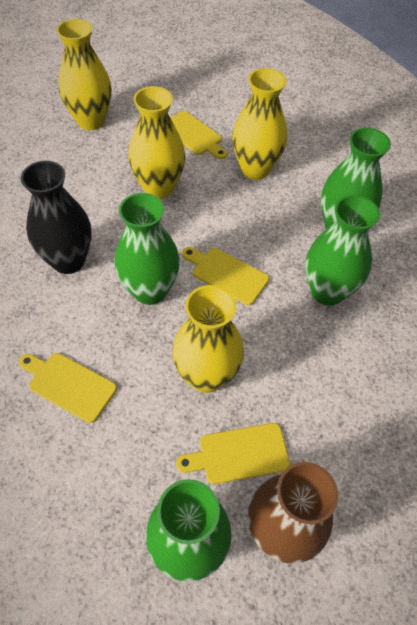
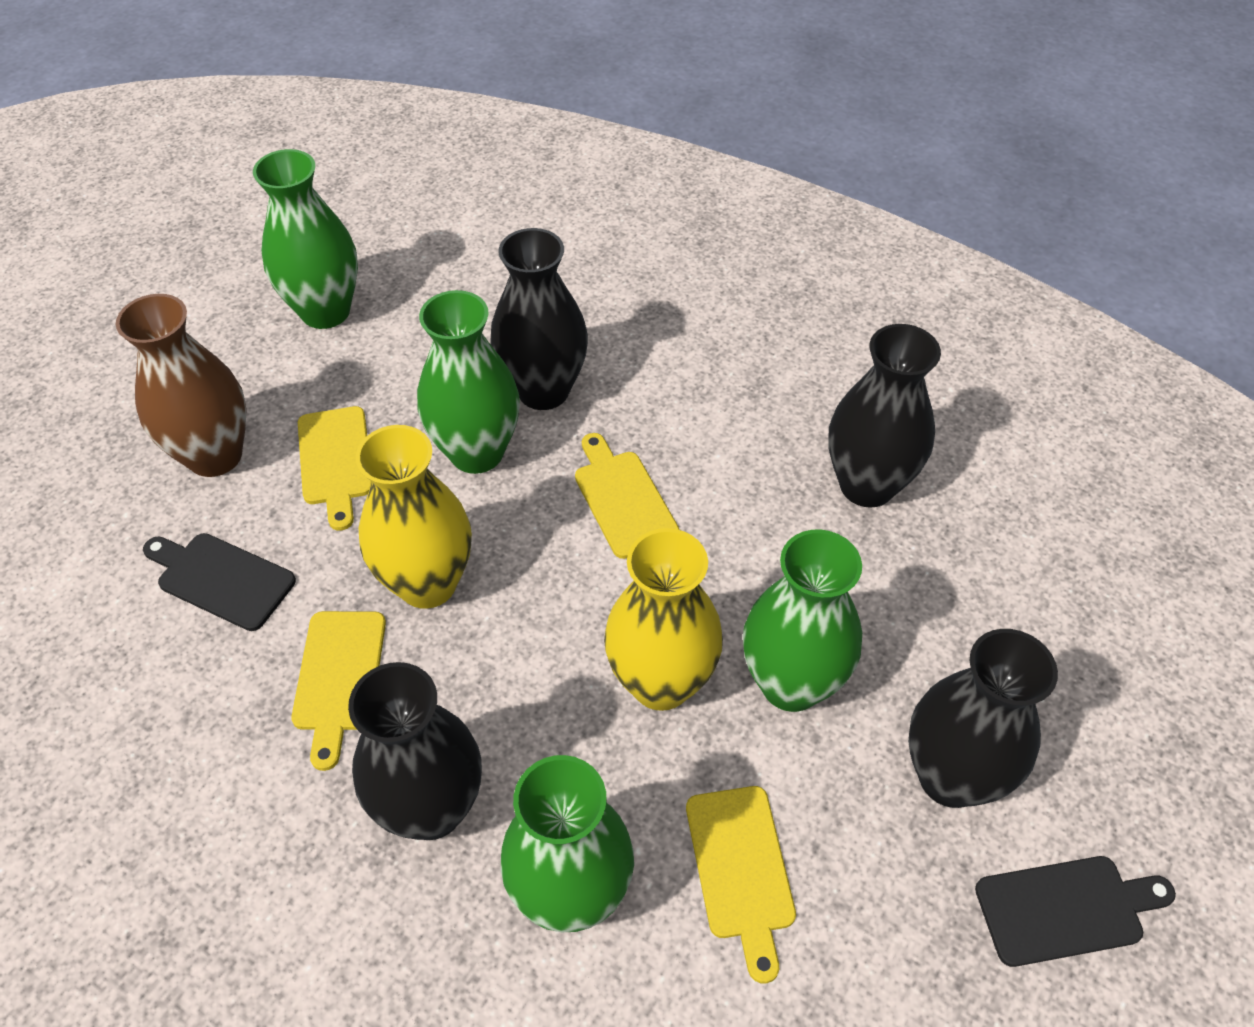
black cutting board: 0 -> 2
black vase: 1 -> 4
yellow vase: 4 -> 2

